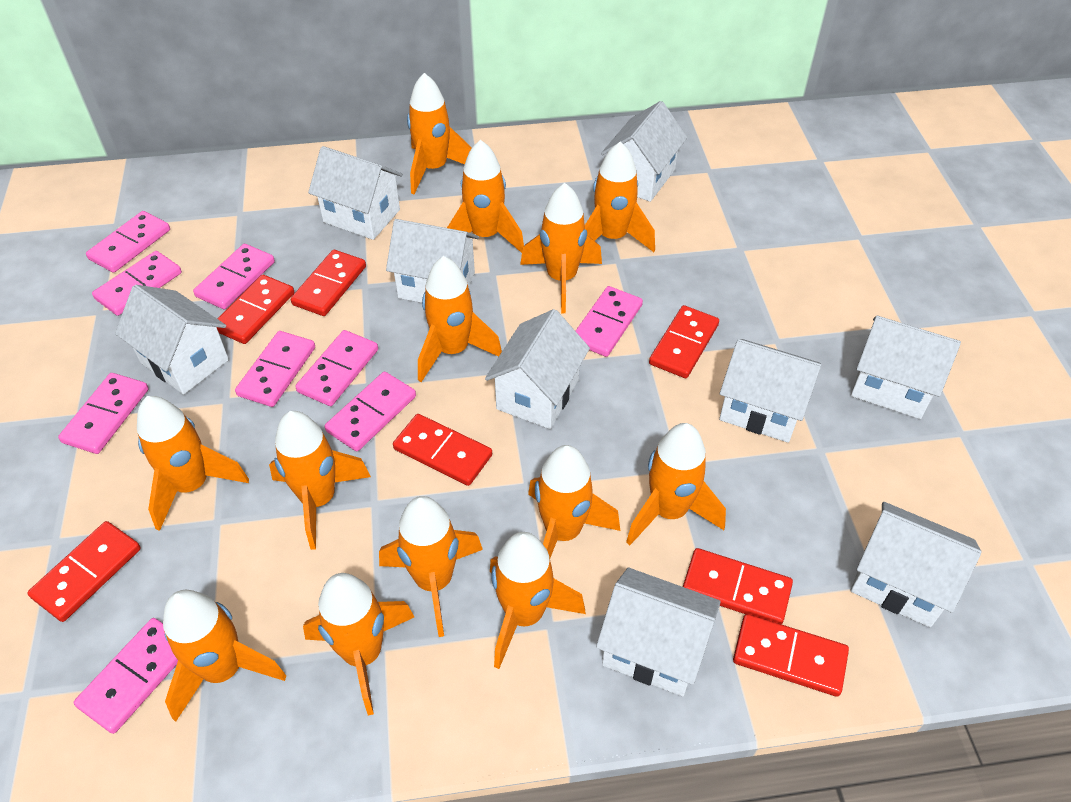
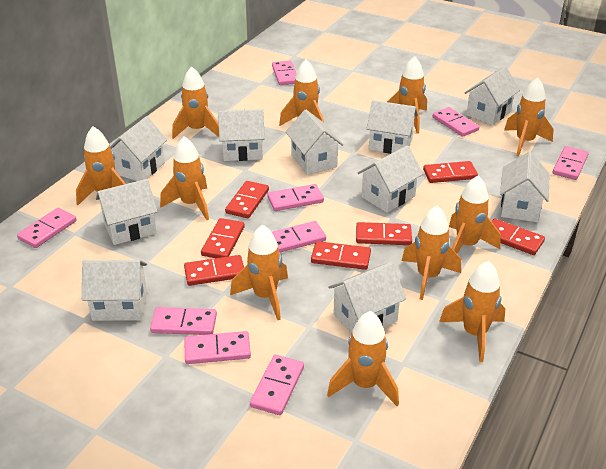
orange rocket: 13 -> 11
white house: 9 -> 10

